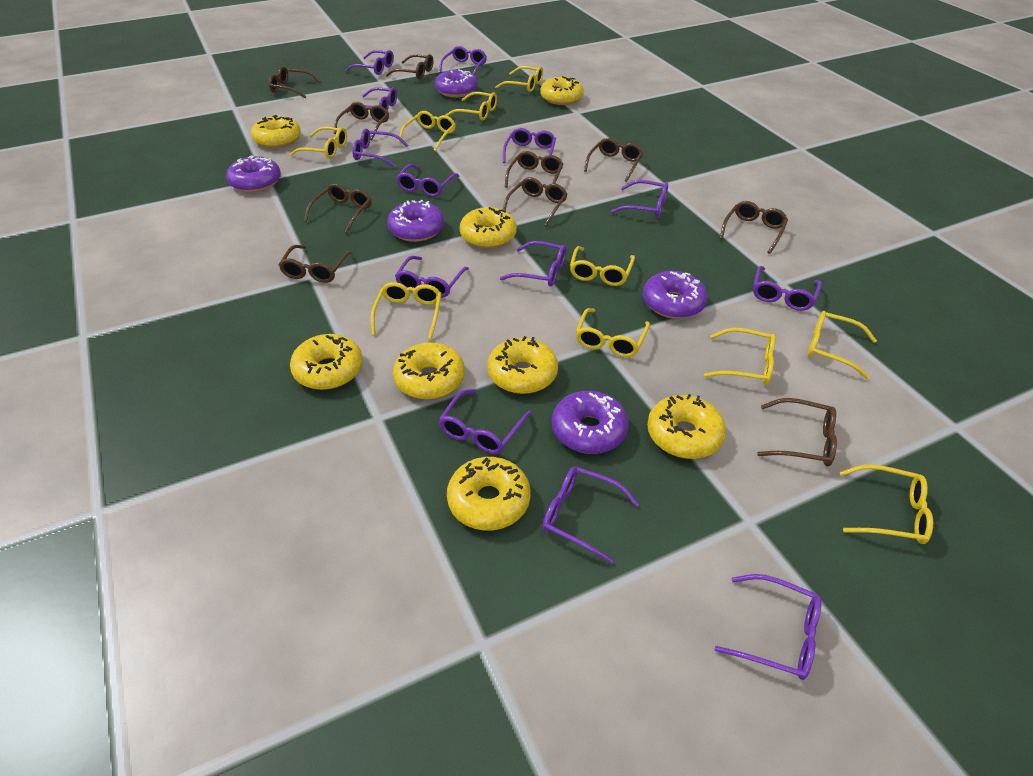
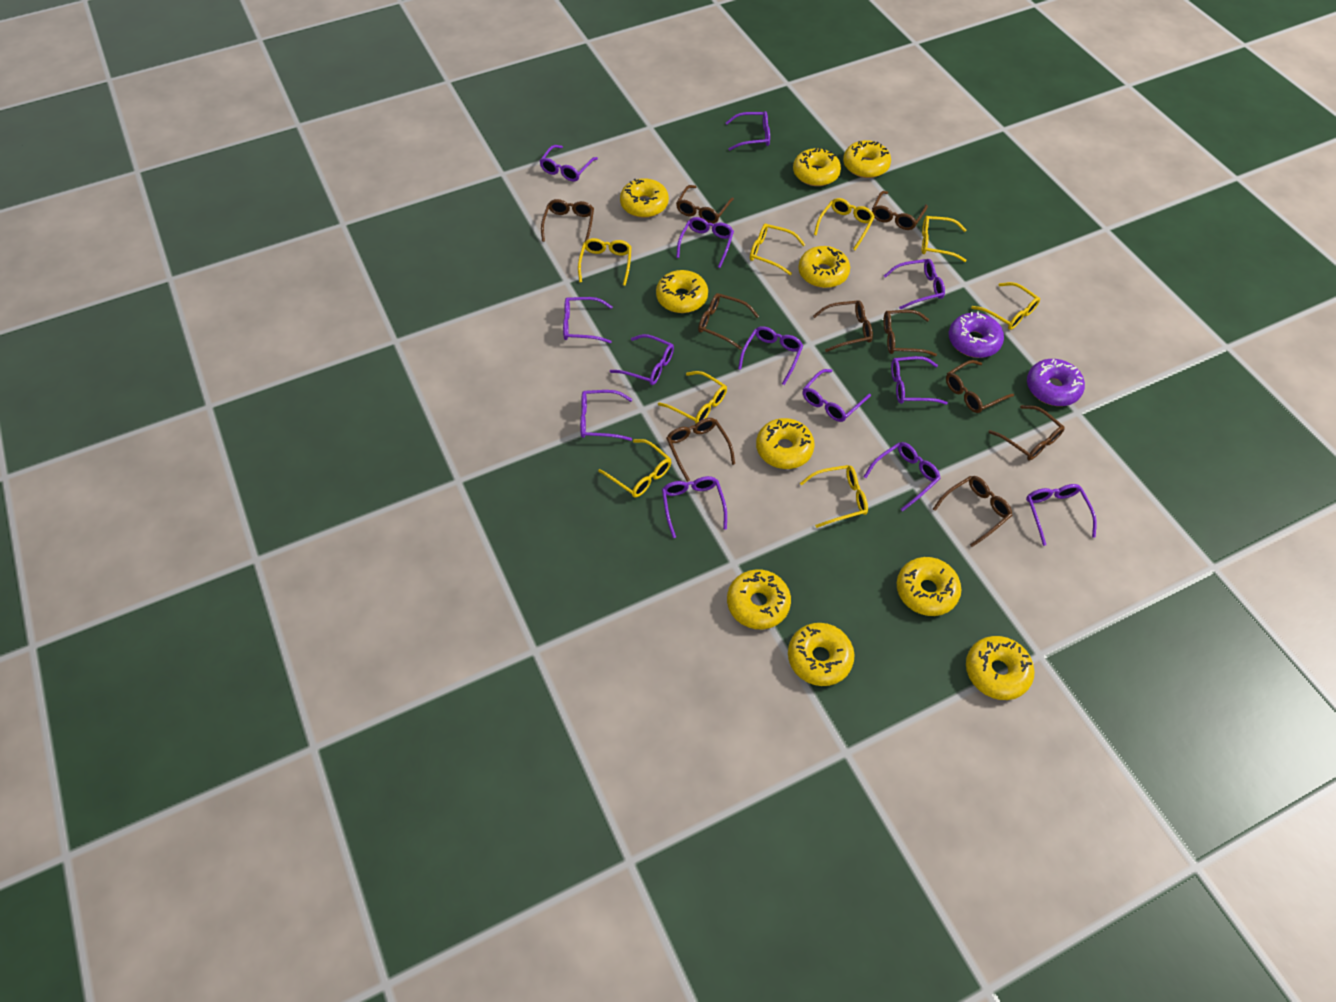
purple donut: 5 -> 2
yellow donut: 8 -> 10
yellow glasses: 10 -> 8

